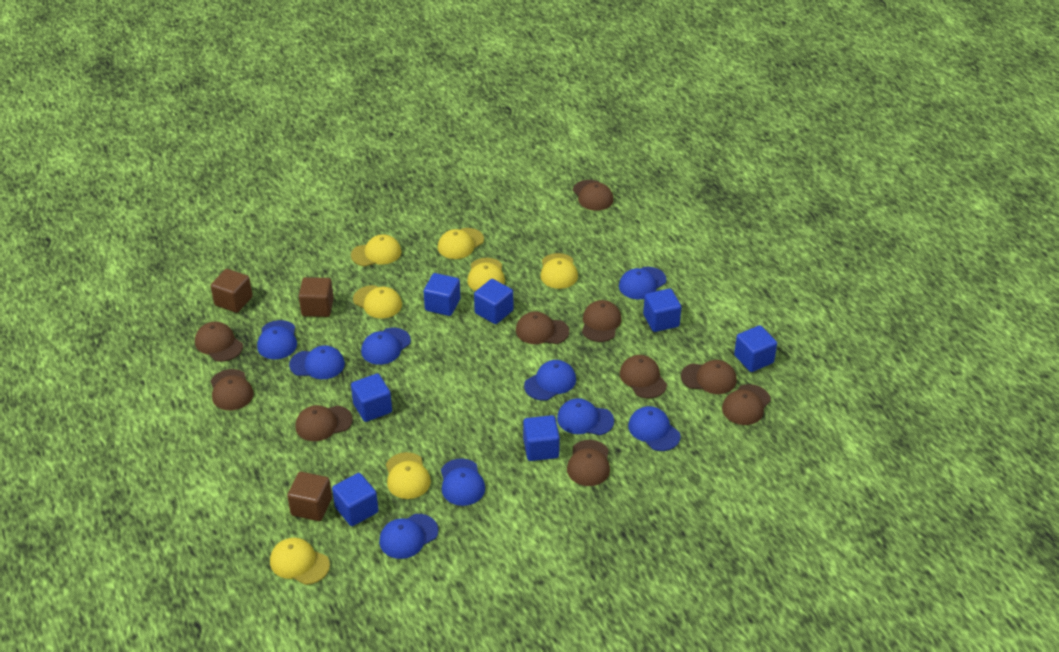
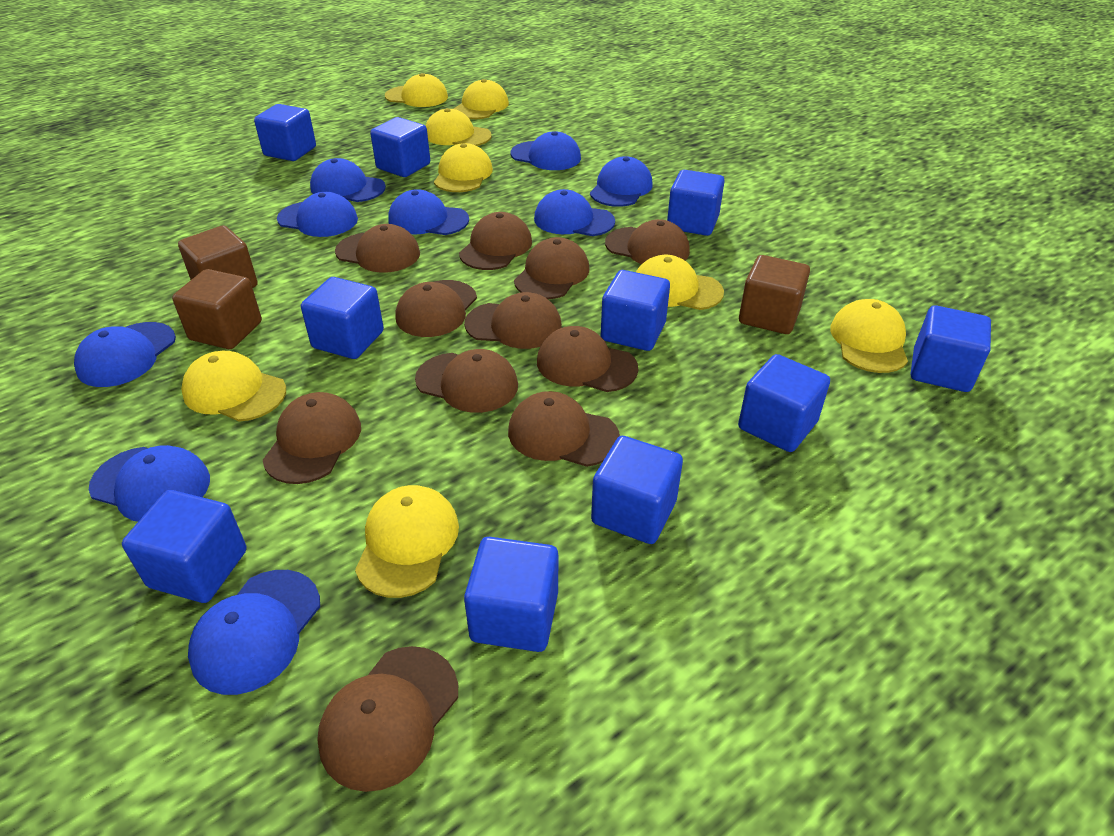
blue cube: 7 -> 10
brown cap: 10 -> 11
yellow cap: 7 -> 8

